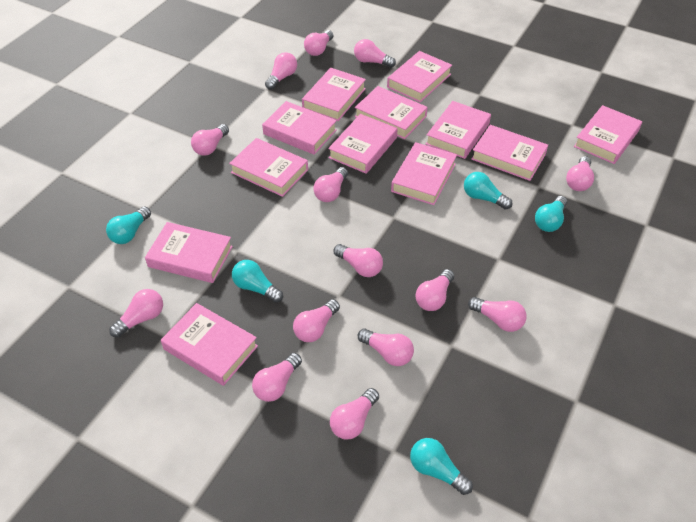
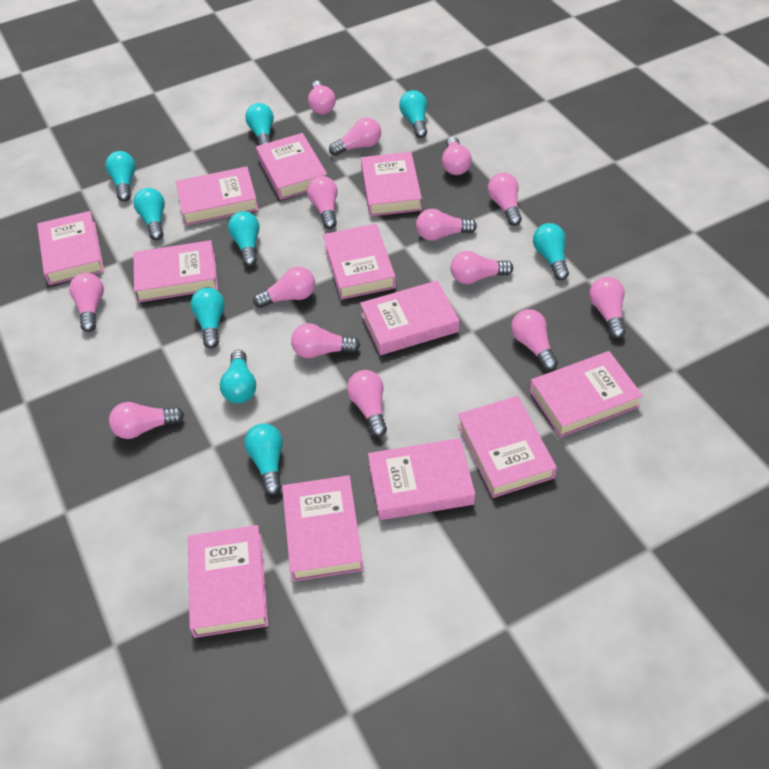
turquoise light bulb: 5 -> 9

